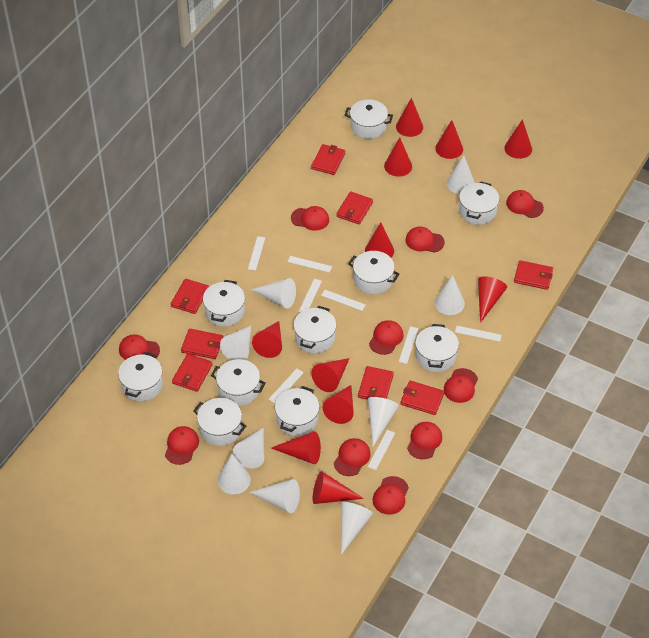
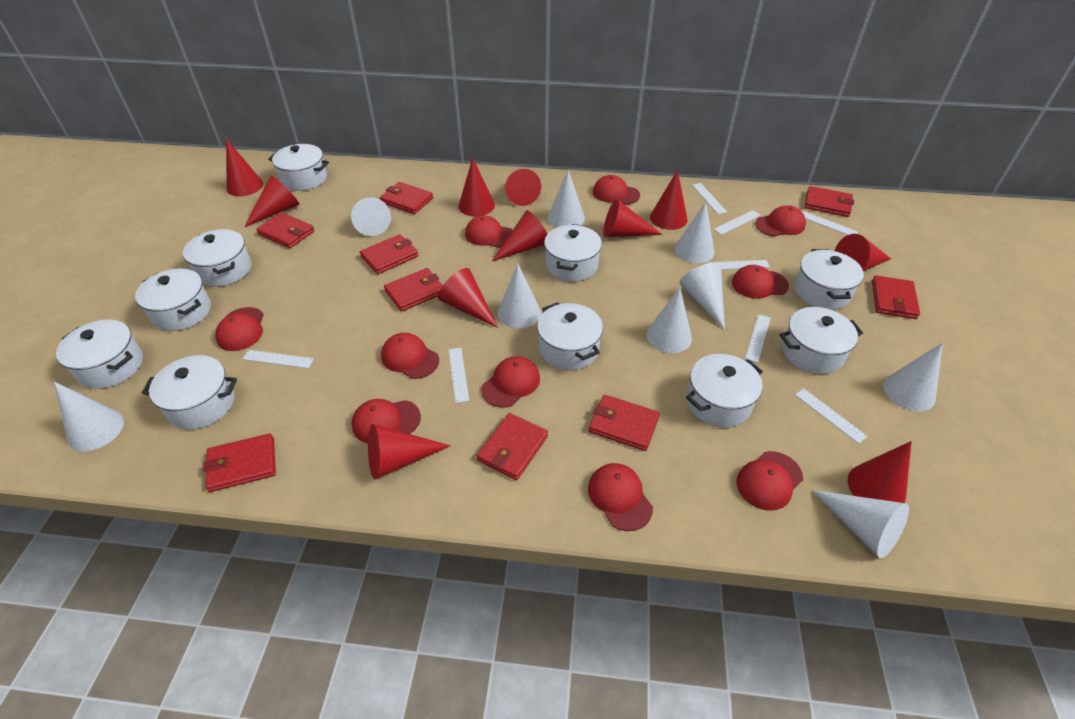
red wallet: 8 -> 9

